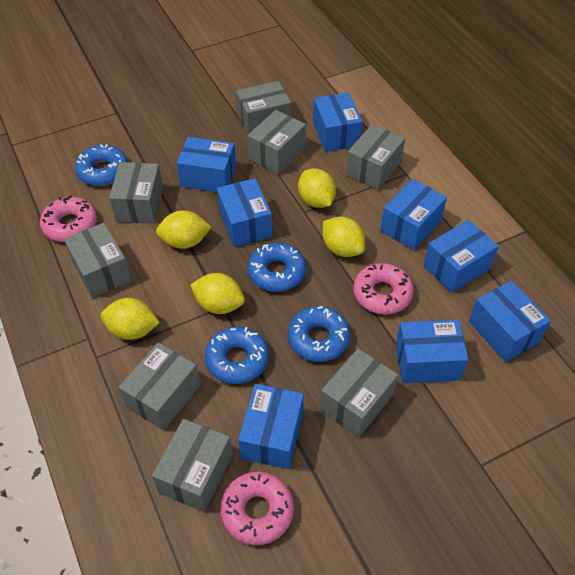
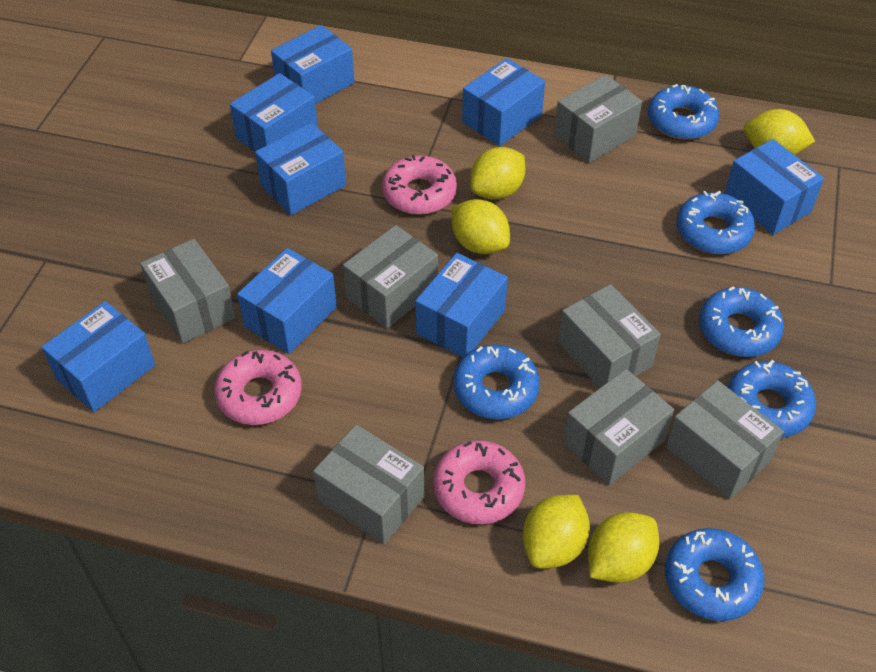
blue donut: 4 -> 6
grey box: 8 -> 7

